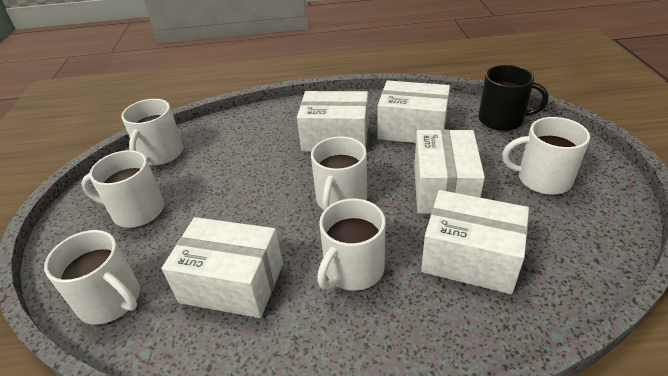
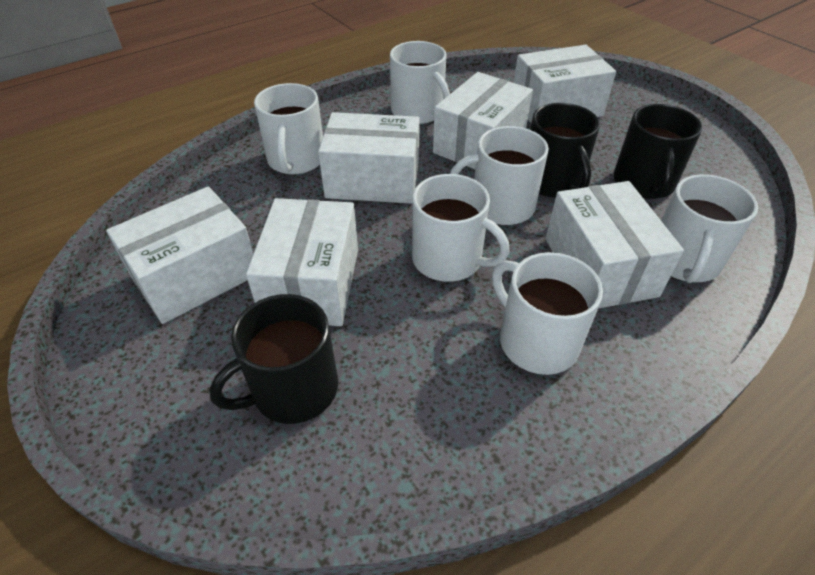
black mug: 1 -> 3
white box: 5 -> 6

